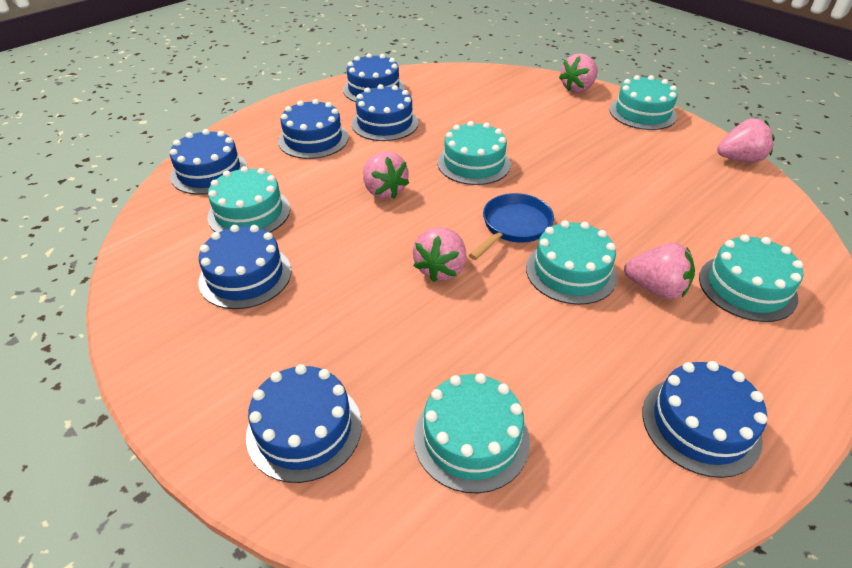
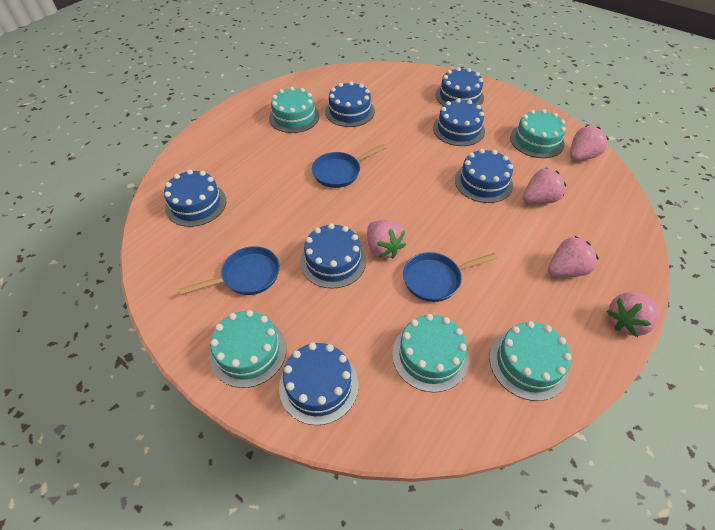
blue pan: 1 -> 3
turquoise cake: 6 -> 5

